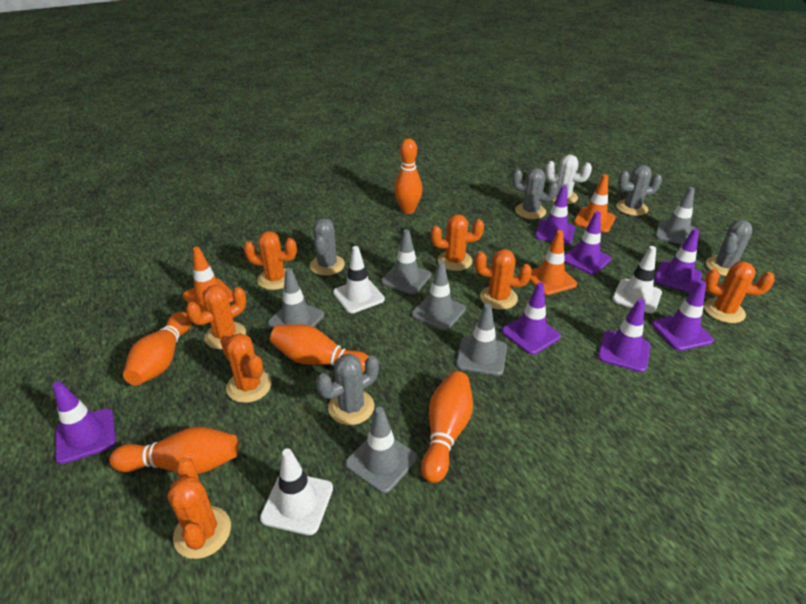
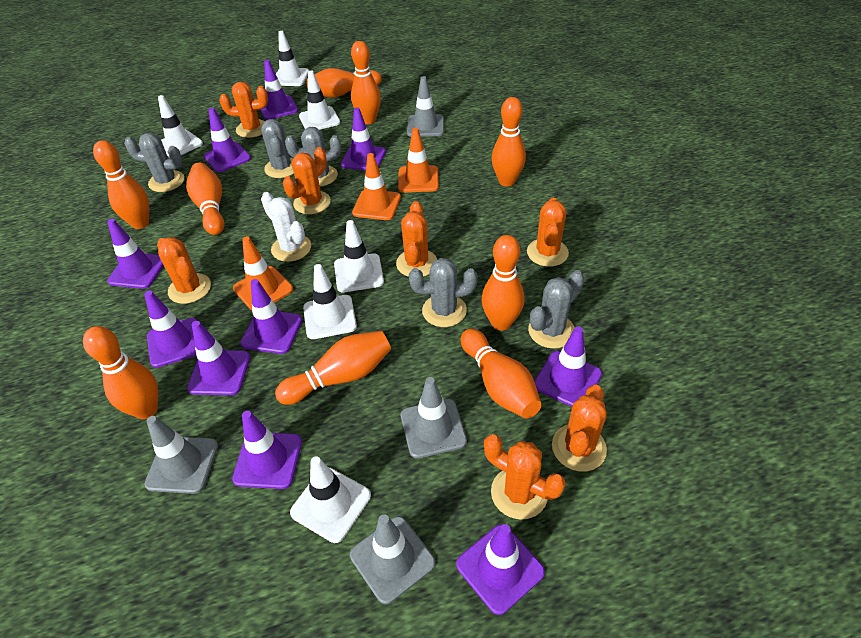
grey traffic cone: 6 -> 4
orange bowling pin: 5 -> 9
purple traffic cone: 7 -> 10
white traffic cone: 3 -> 6

